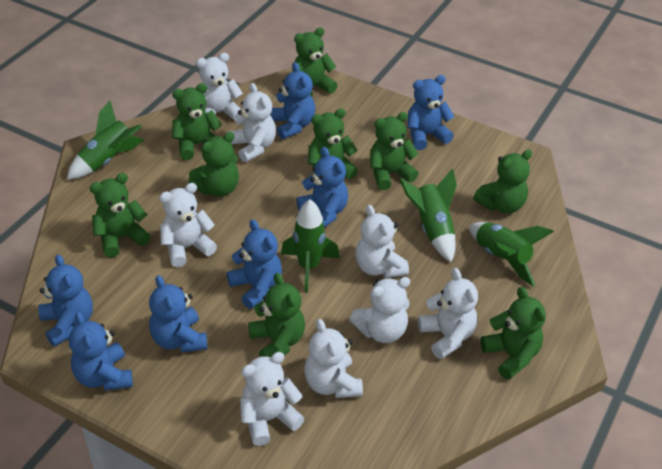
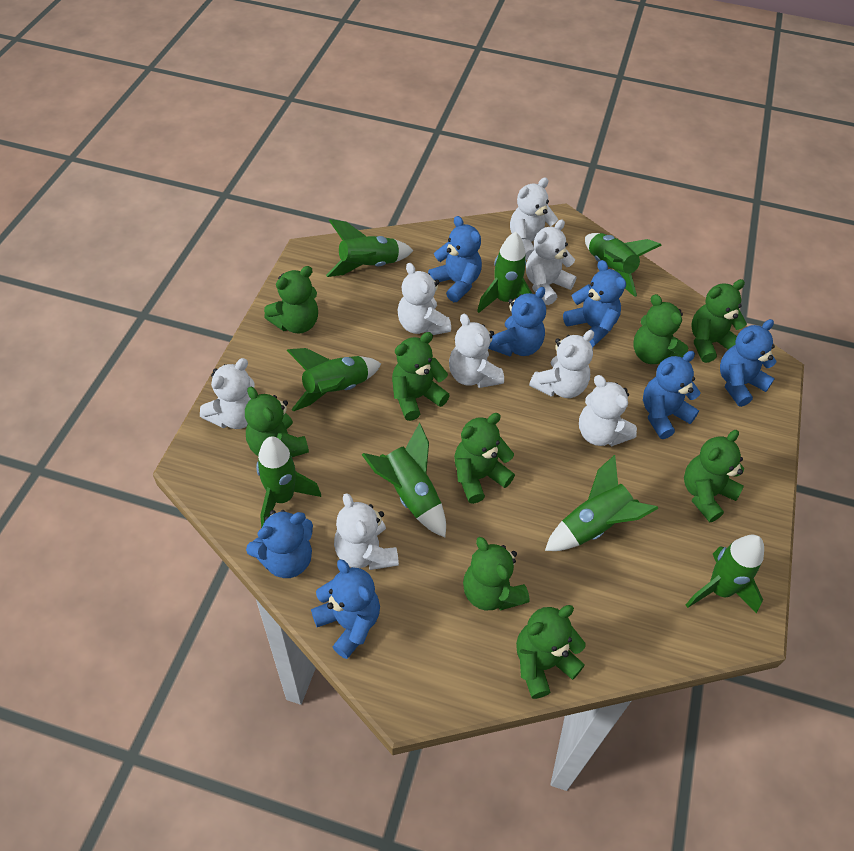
green rocket: 4 -> 8

